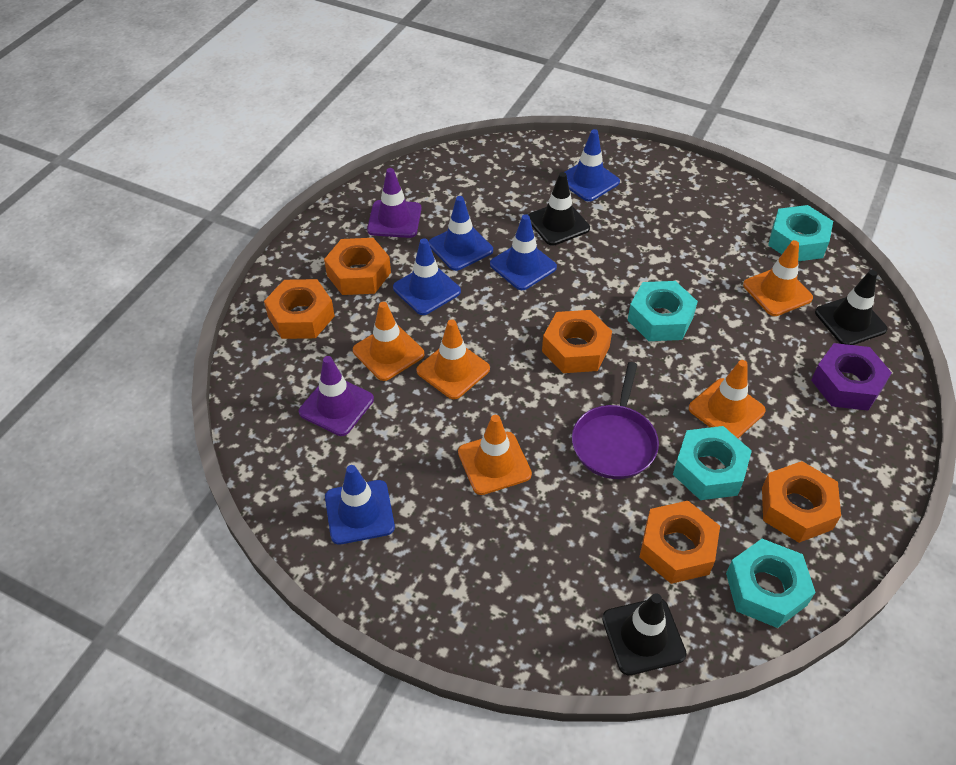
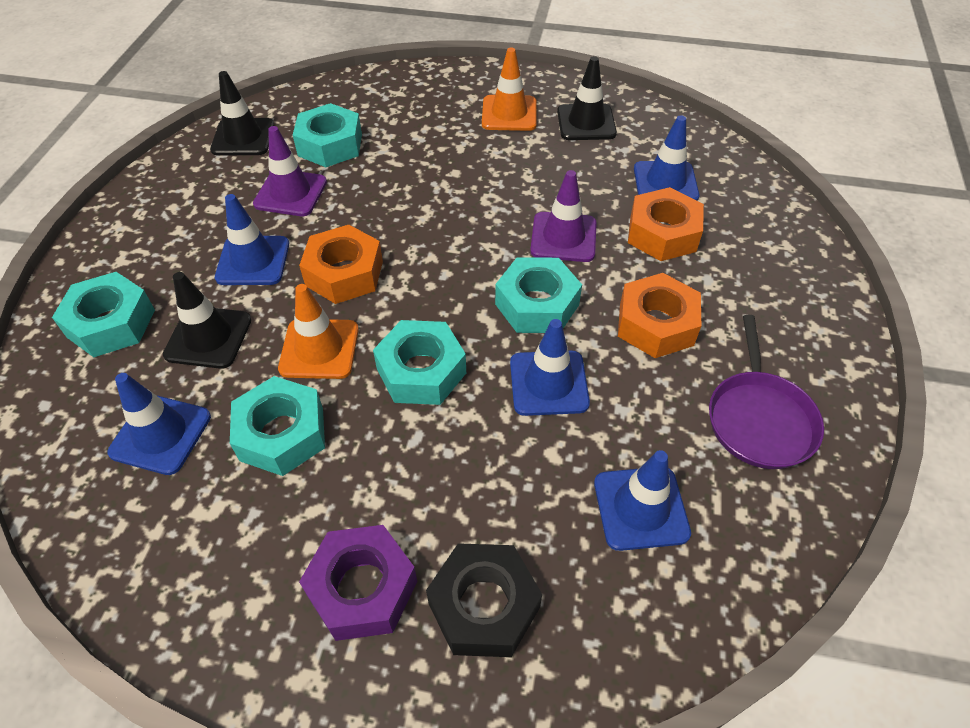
black nut: 0 -> 1
orange nut: 5 -> 3
orange traffic cone: 5 -> 2
turquoise nut: 4 -> 5

